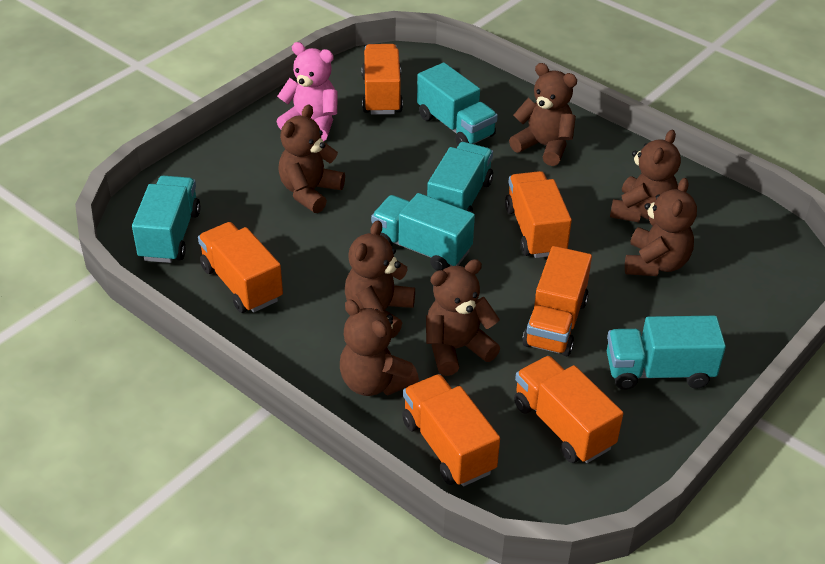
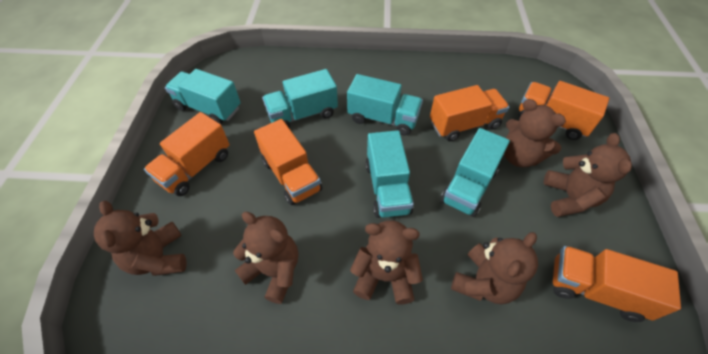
brown teddy bear: 7 -> 6
orange truck: 6 -> 5
pink teddy bear: 1 -> 0

